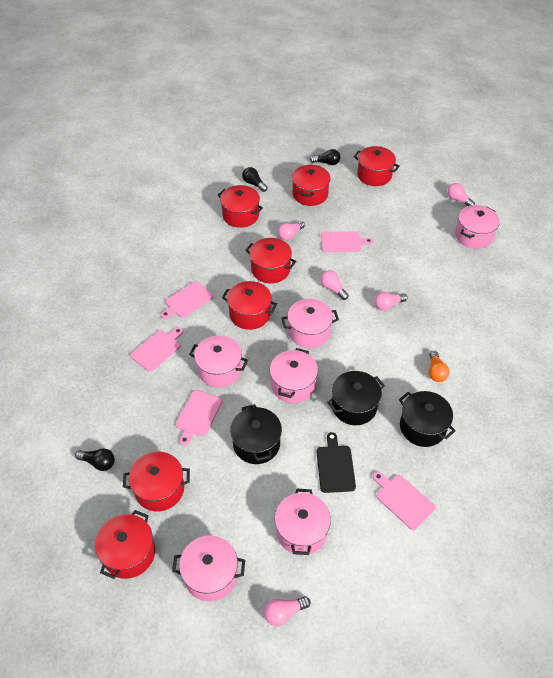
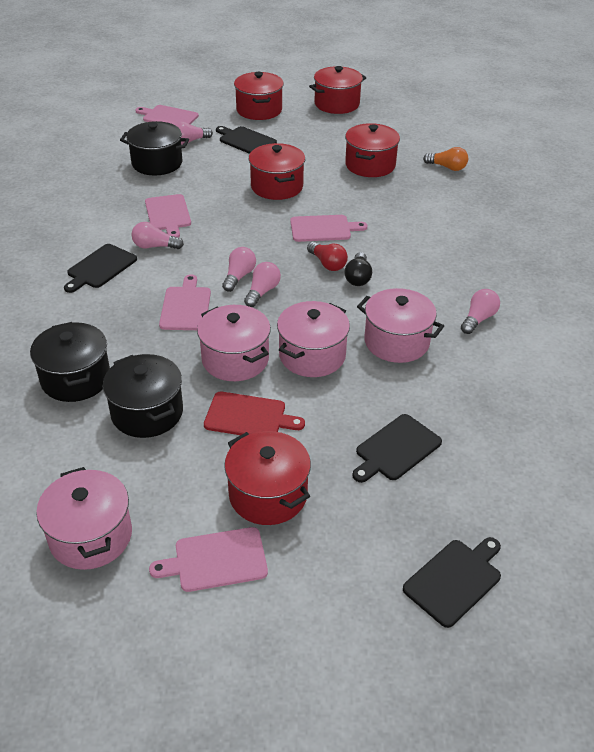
black cutting board: 1 -> 4
black light bulb: 3 -> 1
pink pot: 6 -> 4
red cutting board: 0 -> 1
red light bulb: 0 -> 1
red pot: 7 -> 5

